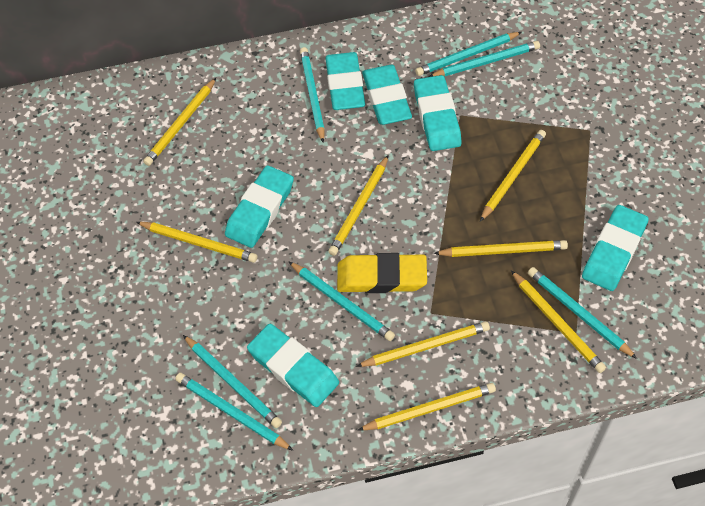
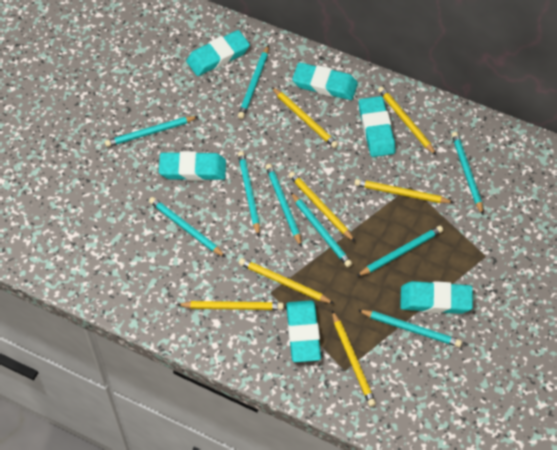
turquoise pencil: 7 -> 9
yellow eraser: 1 -> 0
yellow pencil: 8 -> 7

